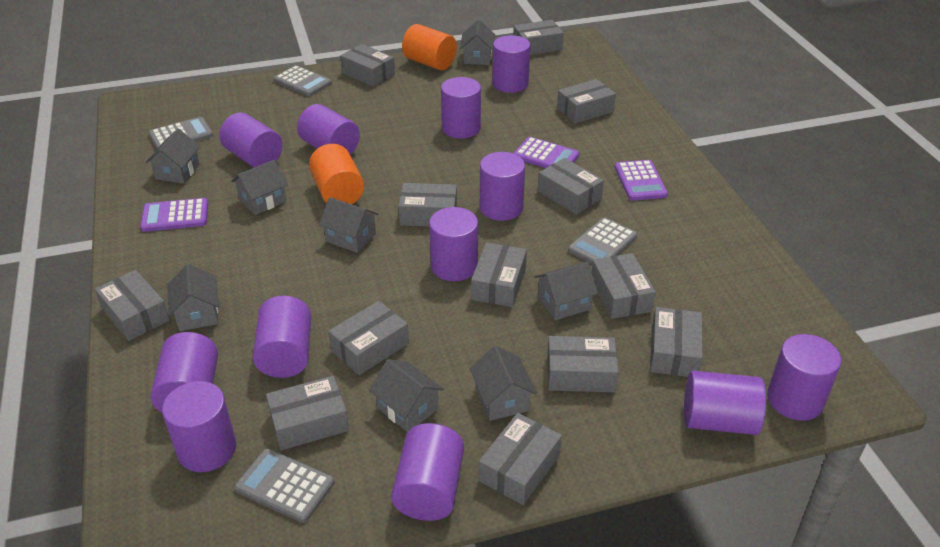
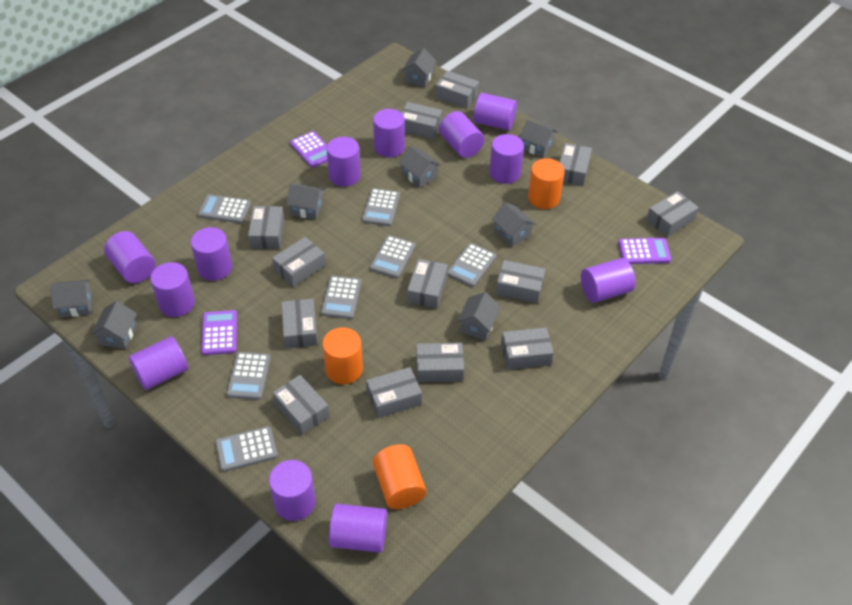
grey calculator: 4 -> 7
orange cylinder: 2 -> 3

